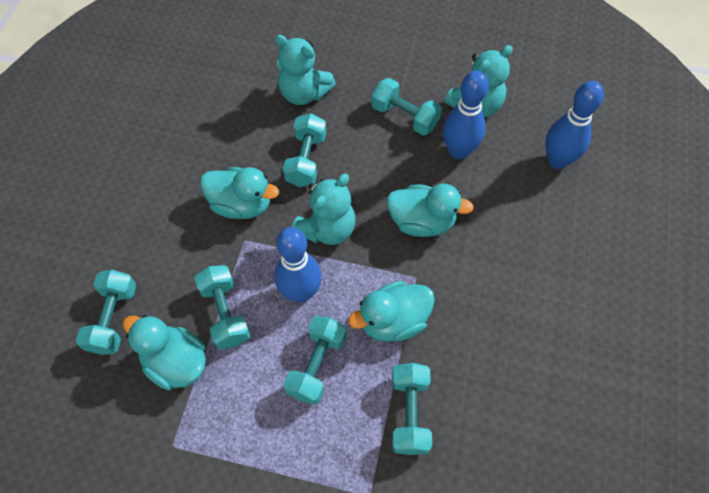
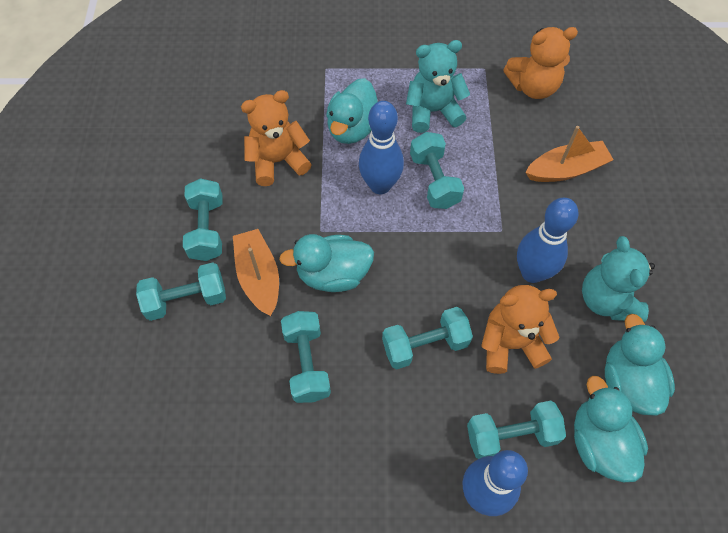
orange boat: 0 -> 2
orange teddy bear: 0 -> 3
turquoise teddy bear: 3 -> 2

